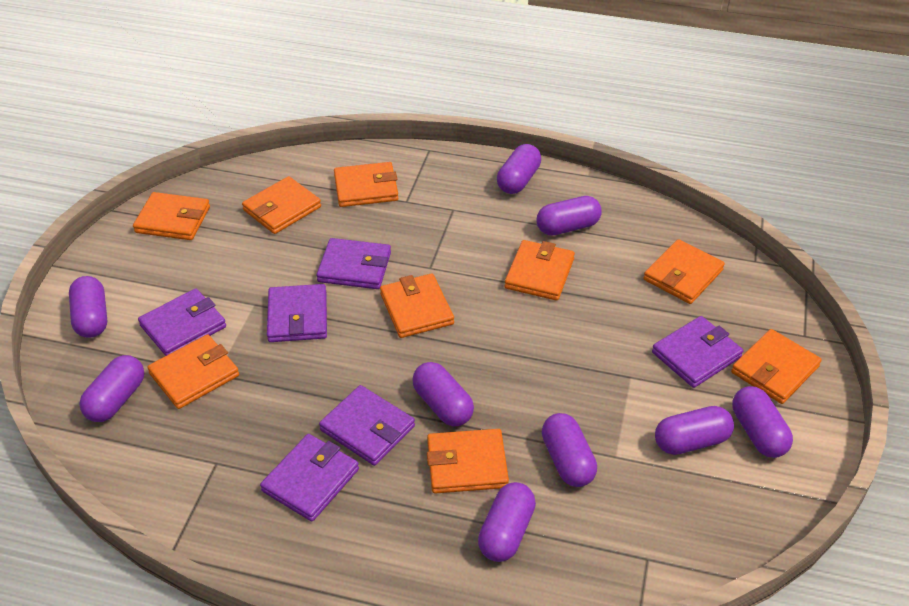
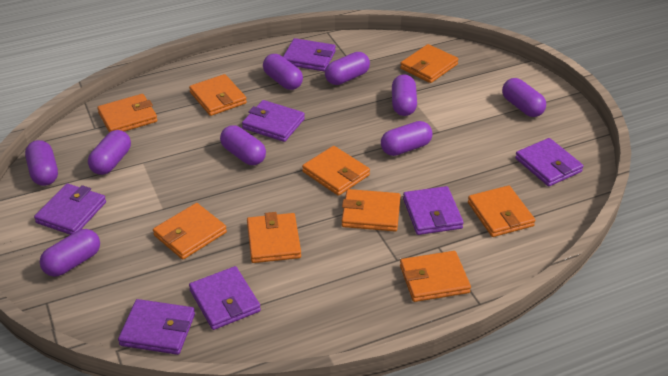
purple wallet: 6 -> 7

